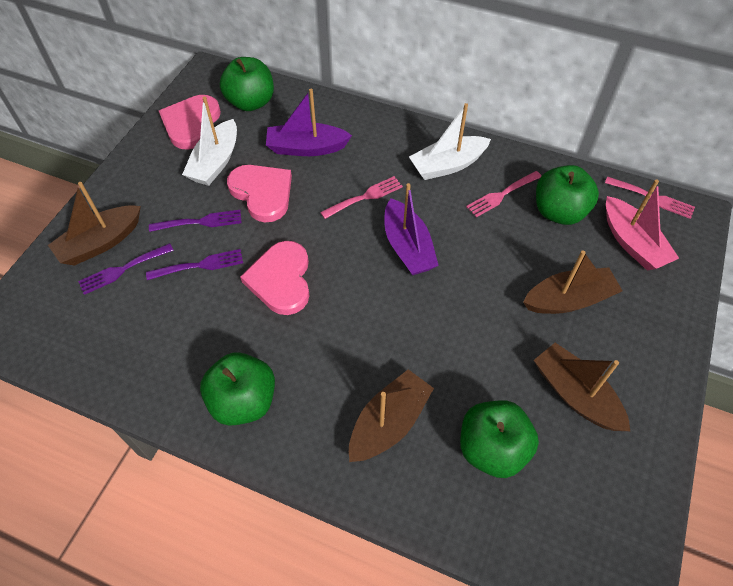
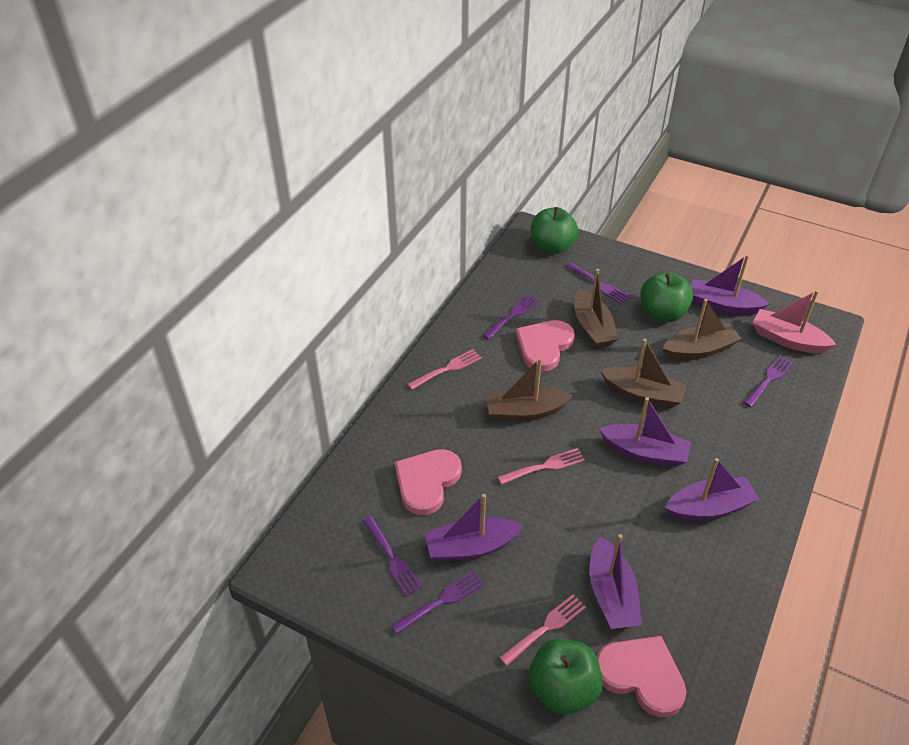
green apple: 4 -> 3
purple boat: 2 -> 5
purple fork: 3 -> 5
white boat: 2 -> 0

